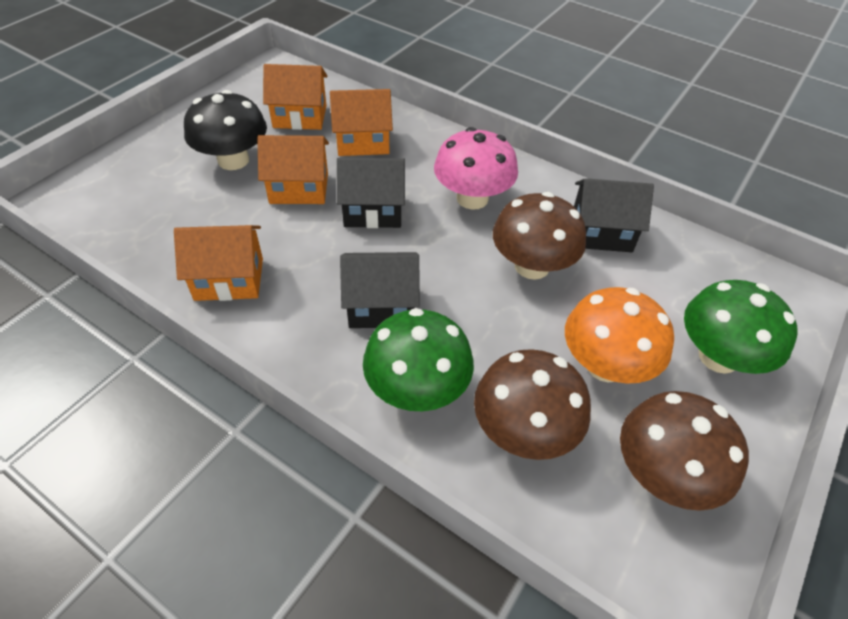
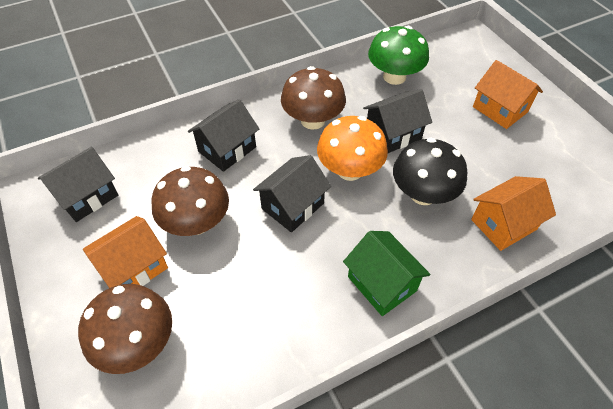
black house: 3 -> 4
green house: 0 -> 1
green mushroom: 2 -> 1
orange house: 4 -> 3
pink mushroom: 1 -> 0

